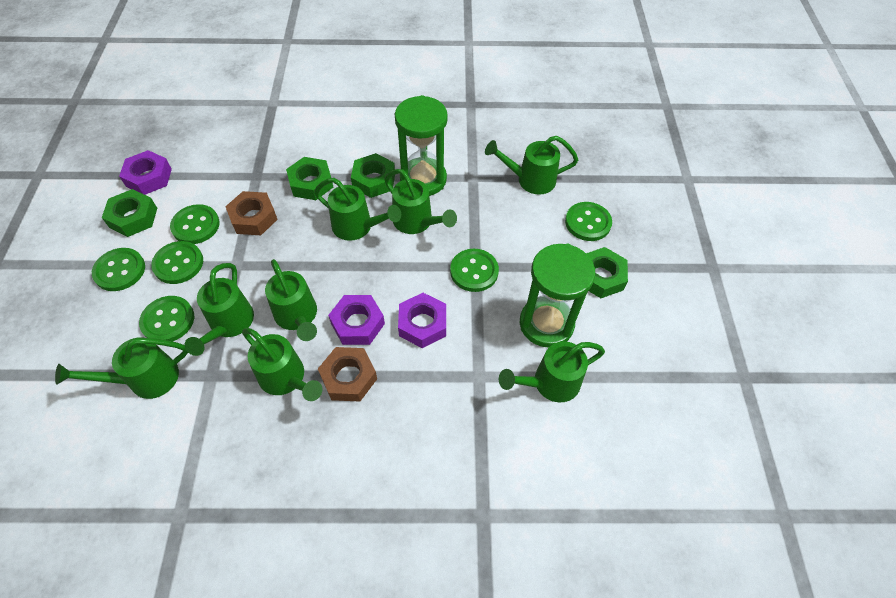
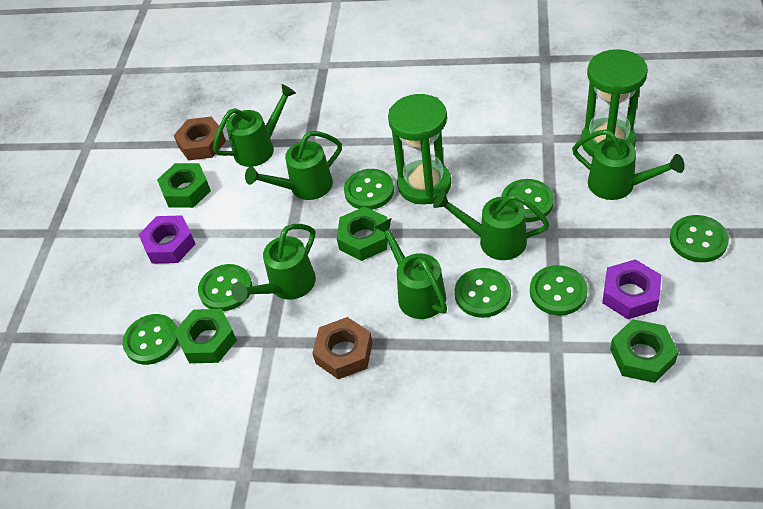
green button: 6 -> 7
green watering can: 8 -> 6
purple nut: 3 -> 2

